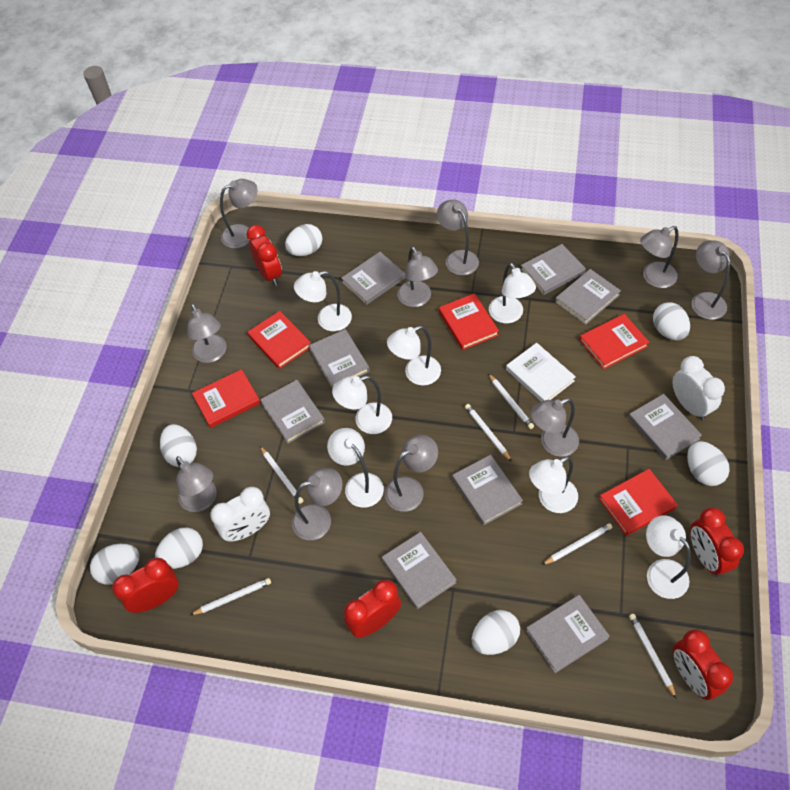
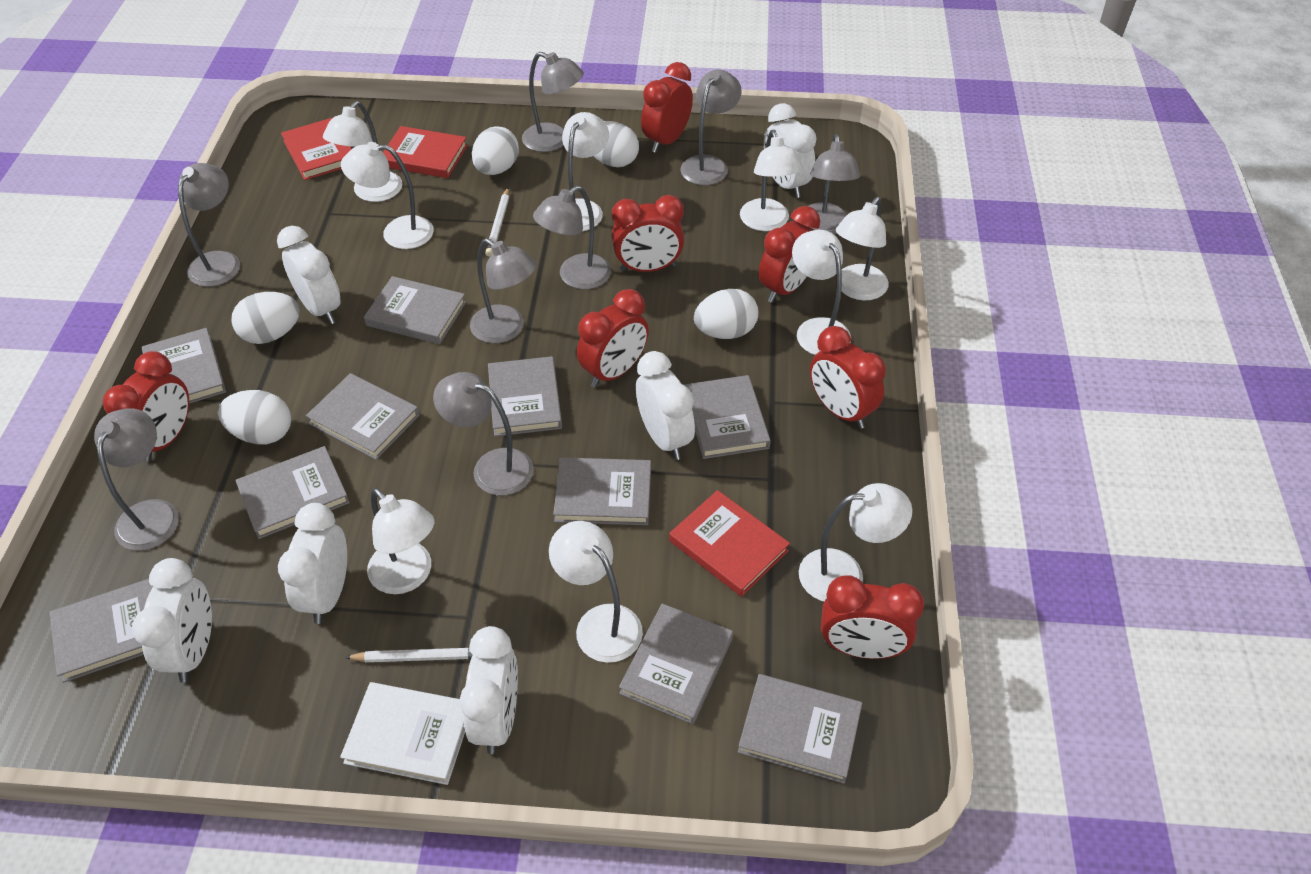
grey book: 9 -> 10
grey lamp: 10 -> 8
red book: 5 -> 3
red clock: 5 -> 7
white clock: 2 -> 6
white egg: 7 -> 5
white lamp: 7 -> 9
white pencil: 6 -> 2

